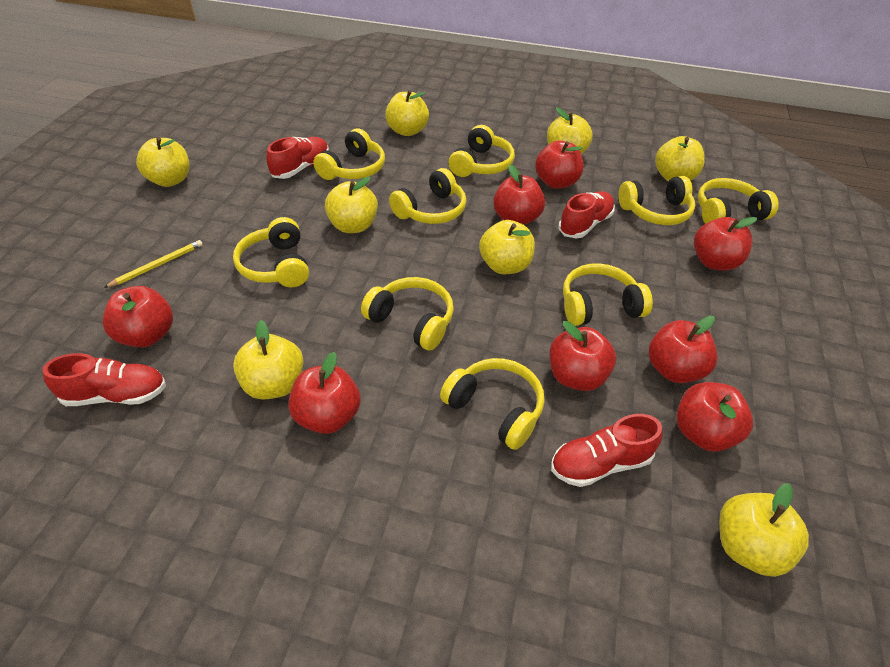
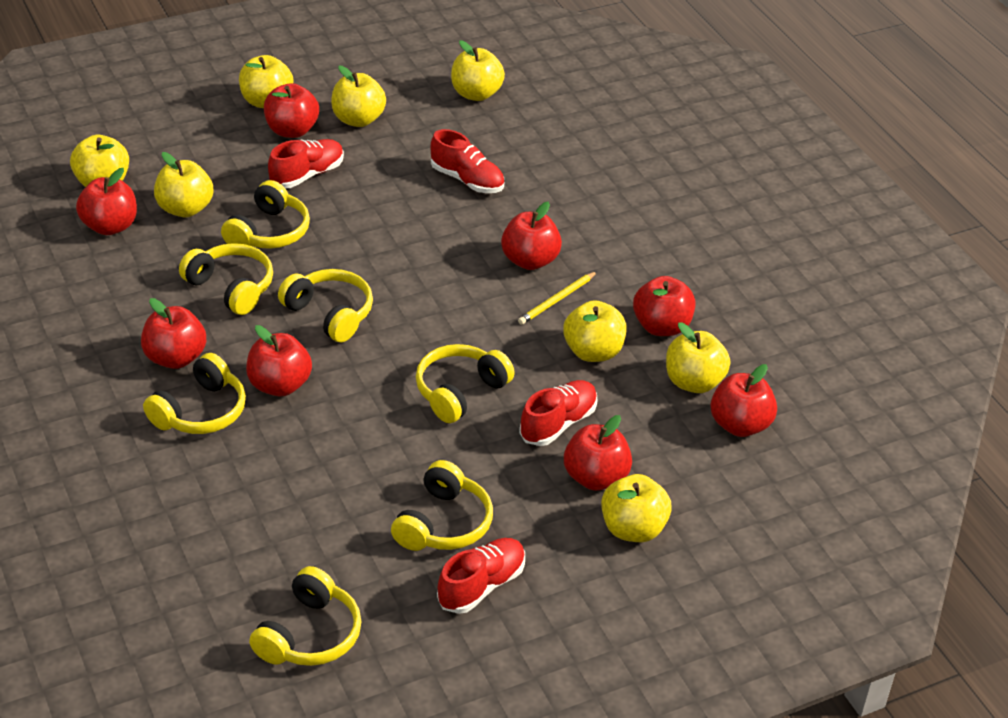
yellow headphones: 9 -> 7

